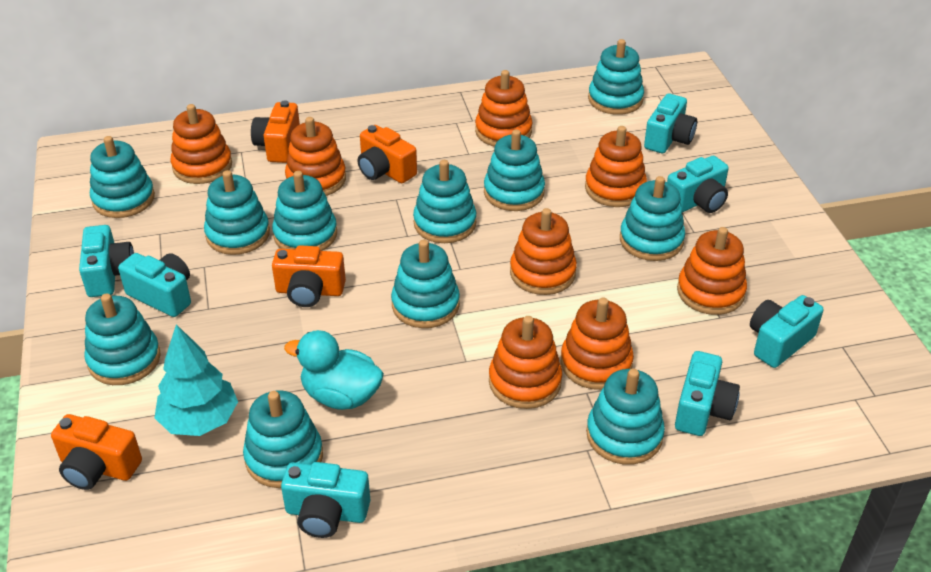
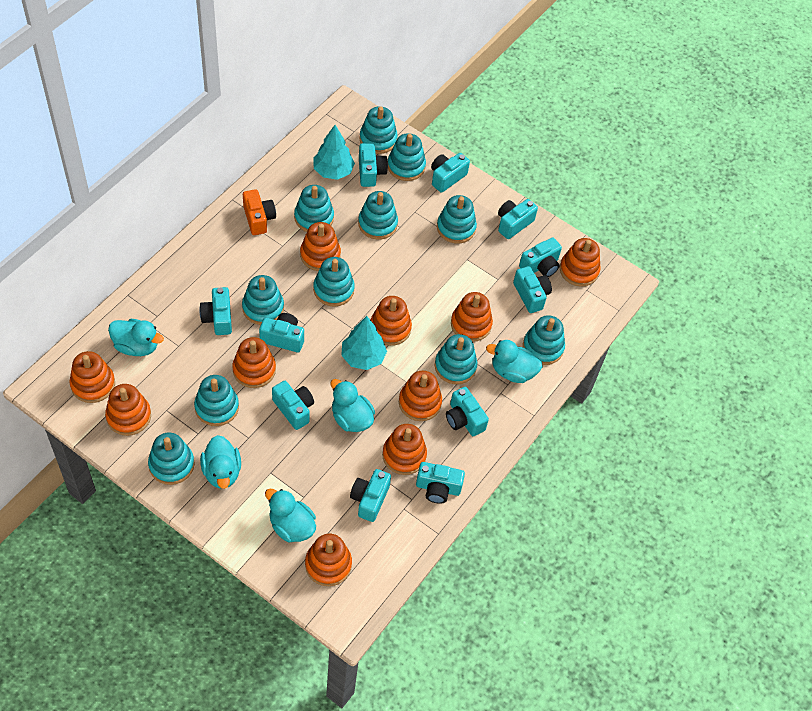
orange camera: 4 -> 1
orange stacking toy: 8 -> 10
turquoise camera: 7 -> 11
turquoise duck: 1 -> 5
turquoise tree: 1 -> 2

